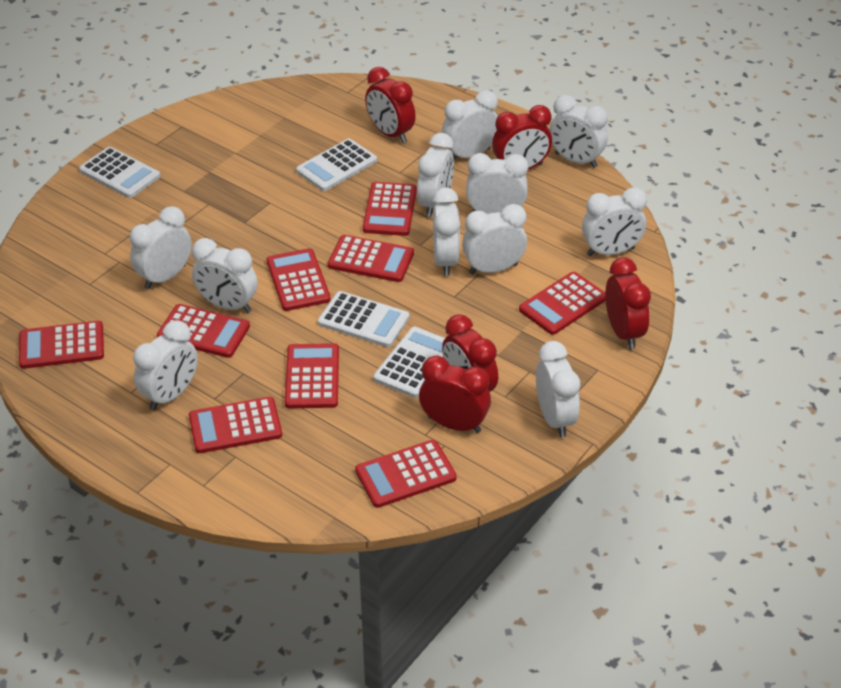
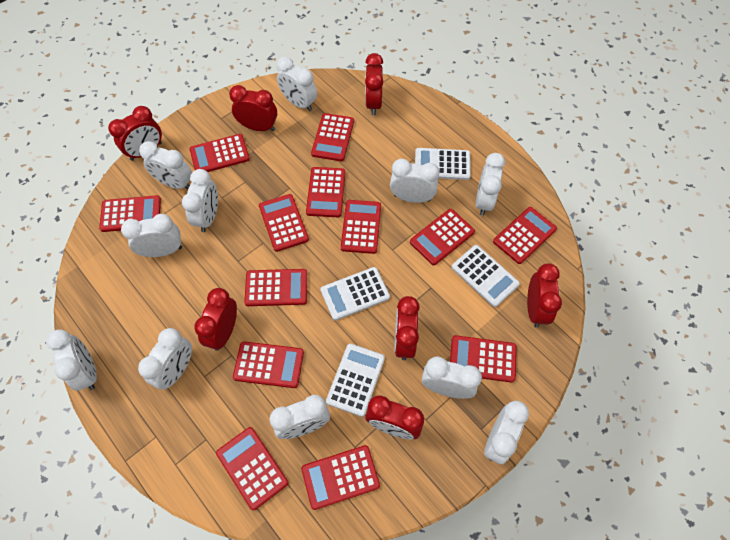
red calculator: 9 -> 13
red clock: 5 -> 7

